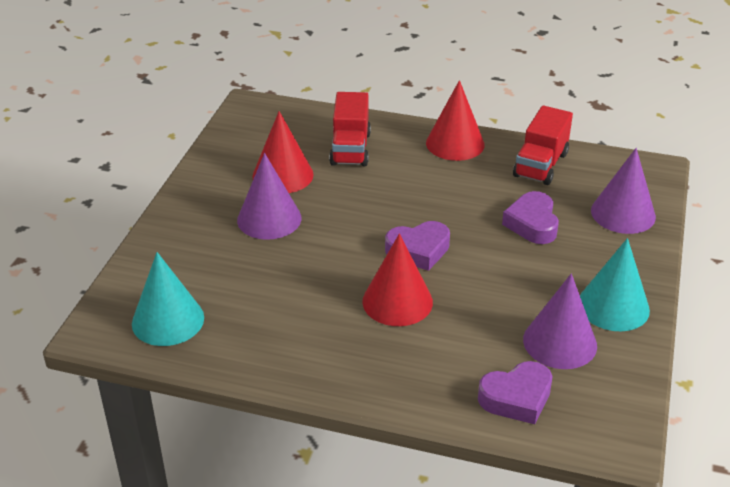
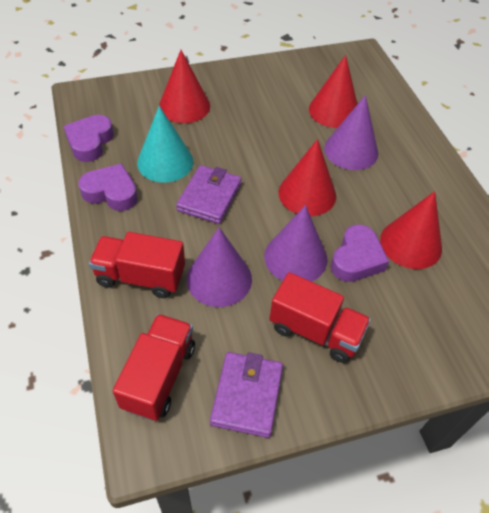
purple wallet: 0 -> 2
red cone: 3 -> 4
red truck: 2 -> 3
turquoise cone: 2 -> 1

